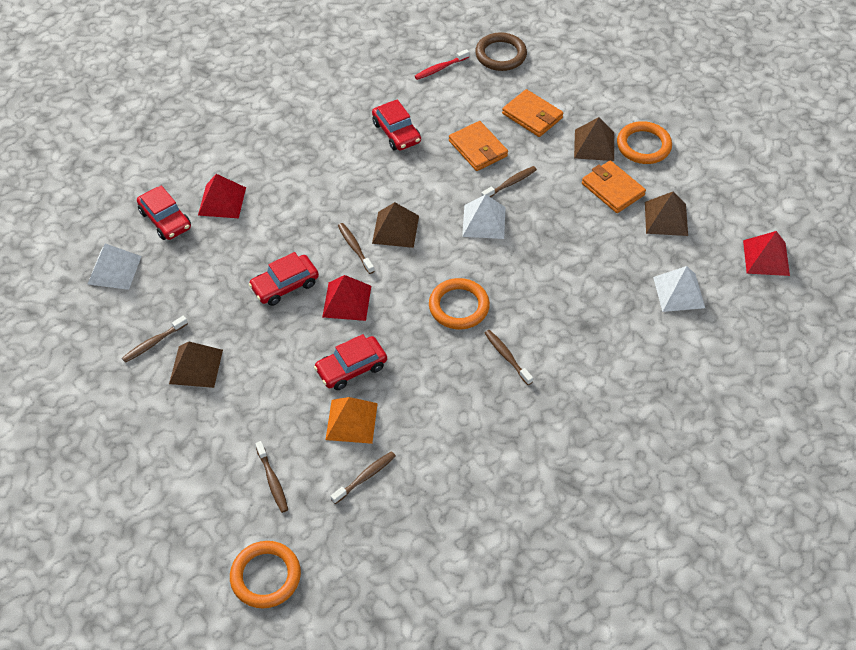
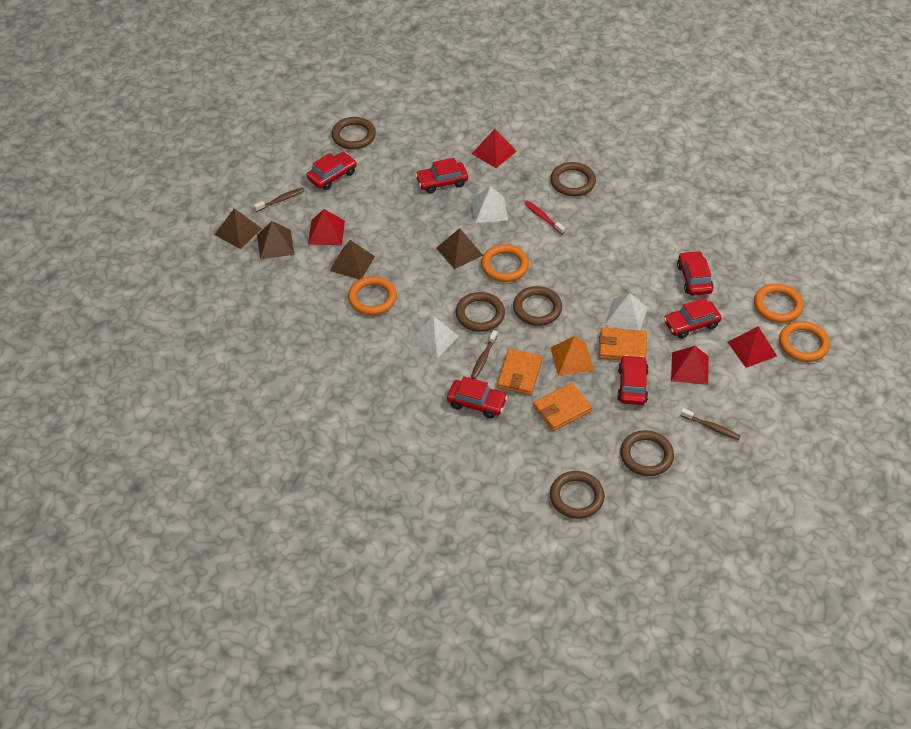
brown ring: 1 -> 6
brown toothbrush: 6 -> 3
orange ring: 3 -> 4
red car: 4 -> 6
red pyramid: 3 -> 4

